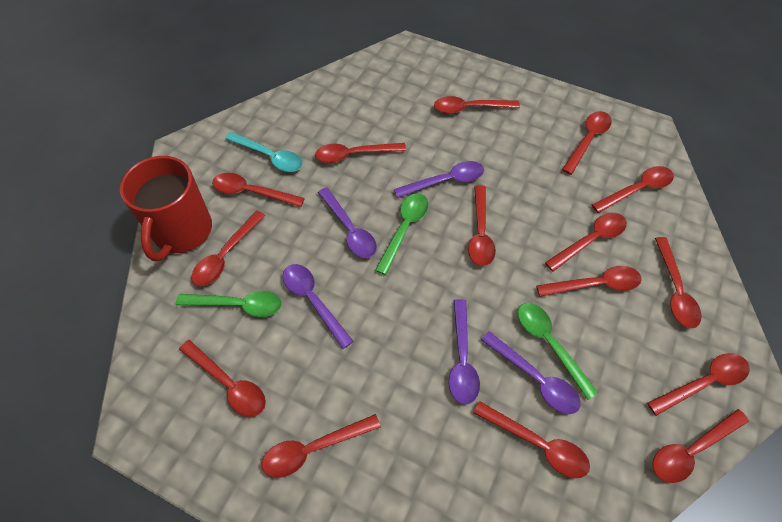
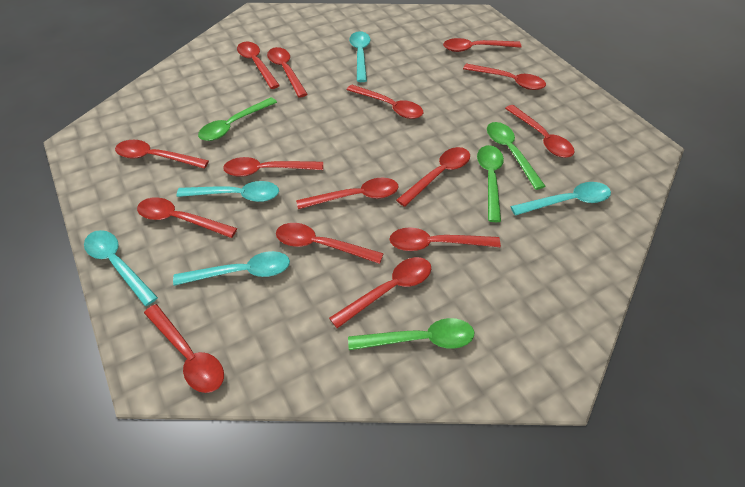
green spoon: 3 -> 4
purple spoon: 5 -> 0
red mug: 1 -> 0
turquoise spoon: 1 -> 5

